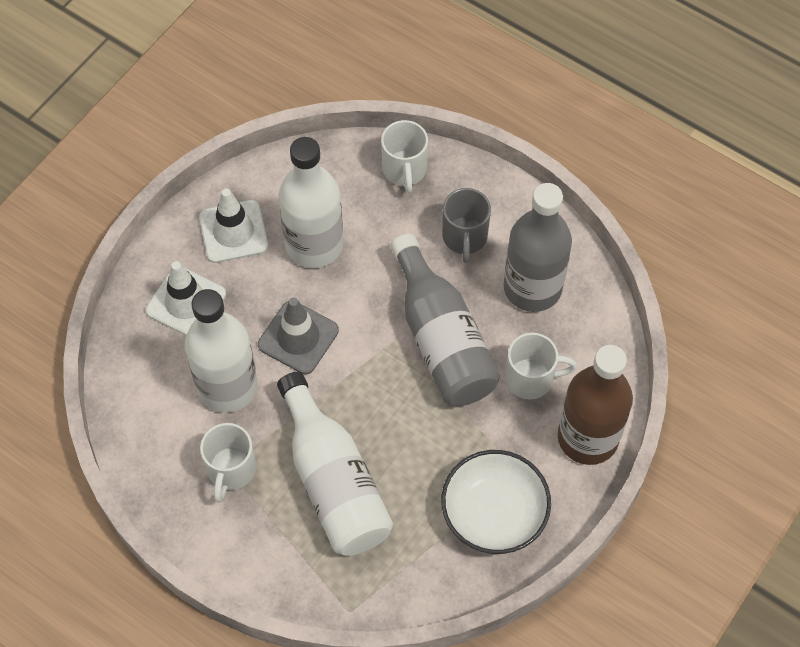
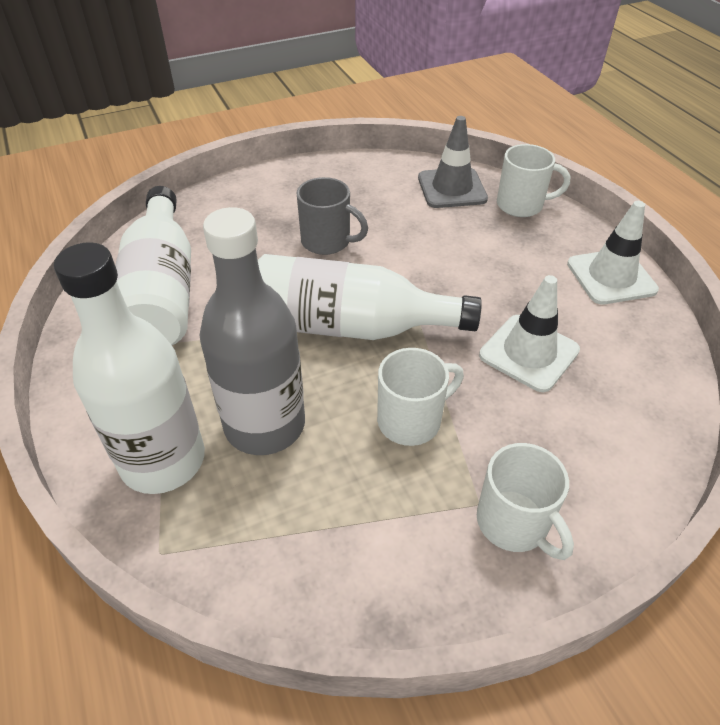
brown bottle: 1 -> 0
grey bottle: 2 -> 1
white bowl: 1 -> 0

